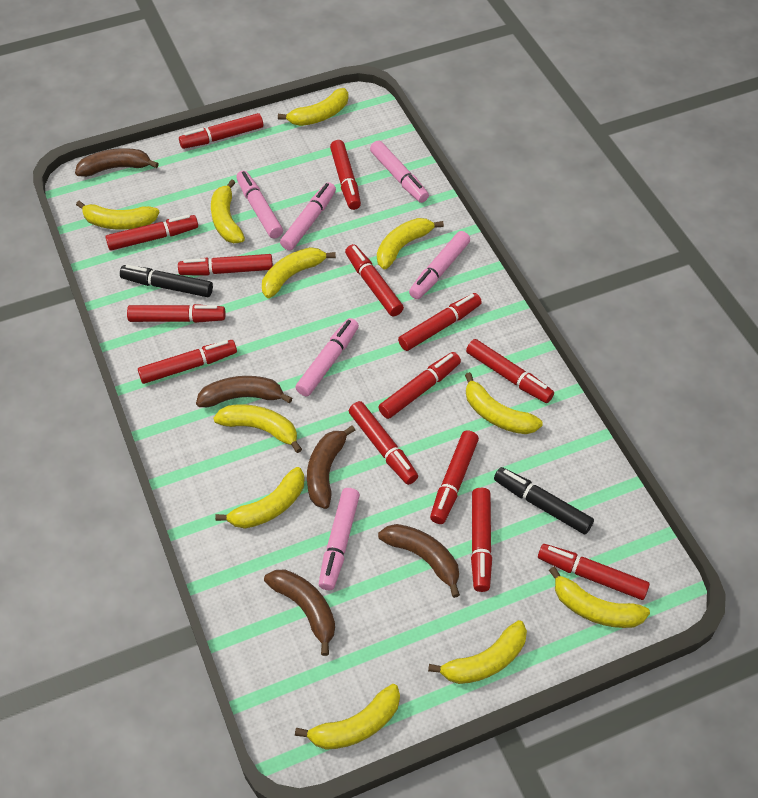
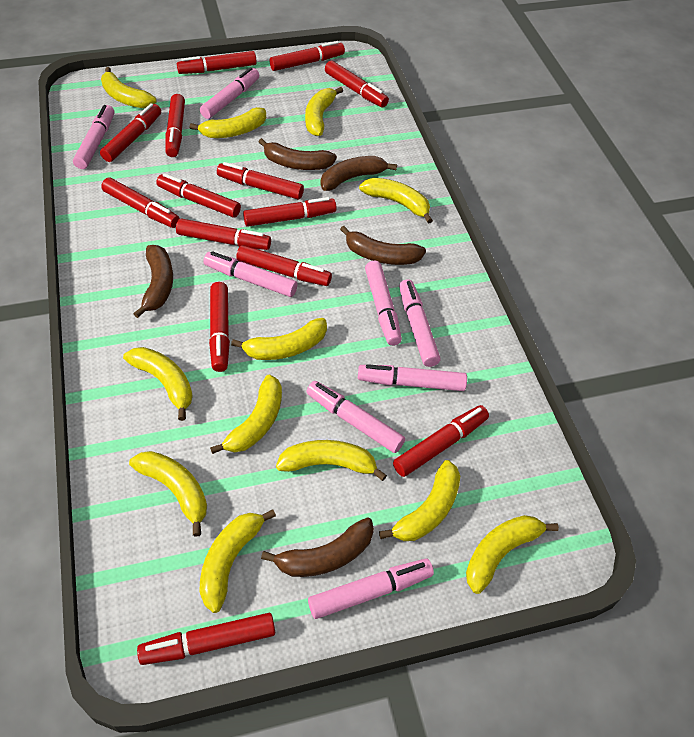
black marker: 2 -> 0
pink marker: 6 -> 8
yellow banana: 11 -> 12

